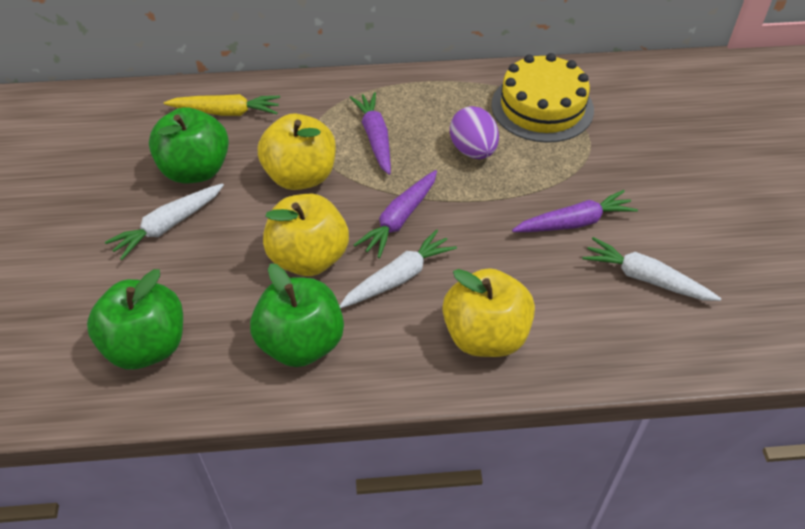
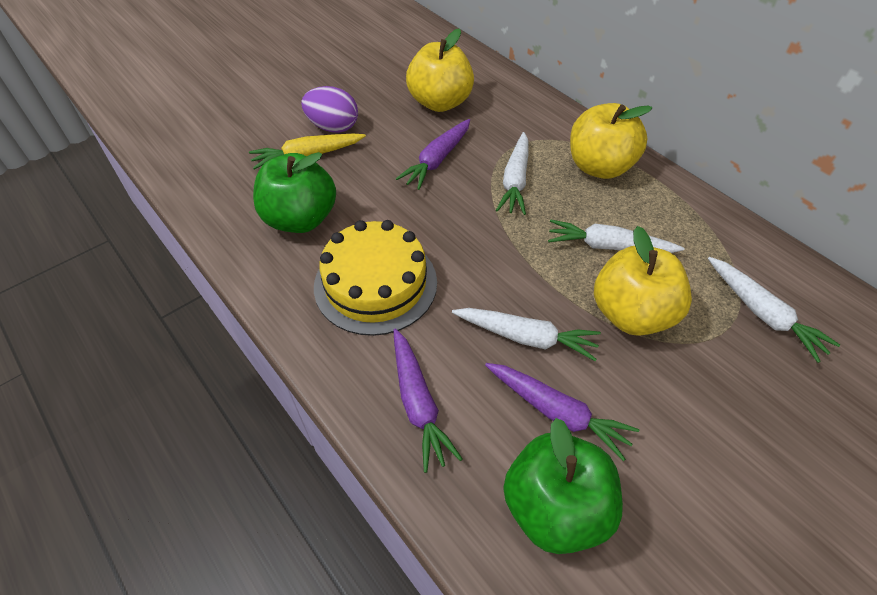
green apple: 3 -> 2
white carrot: 3 -> 4

